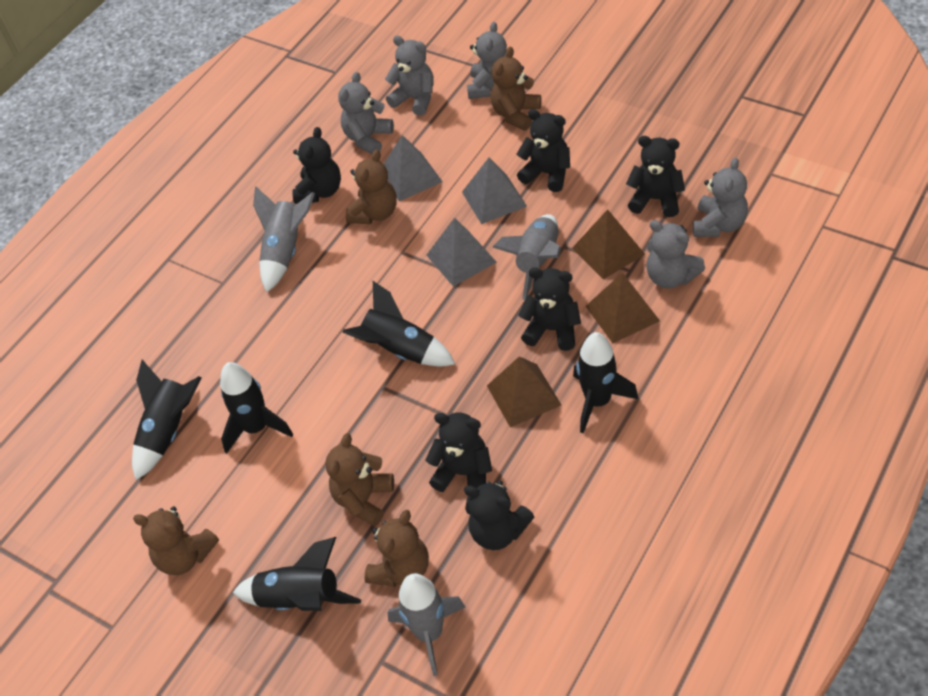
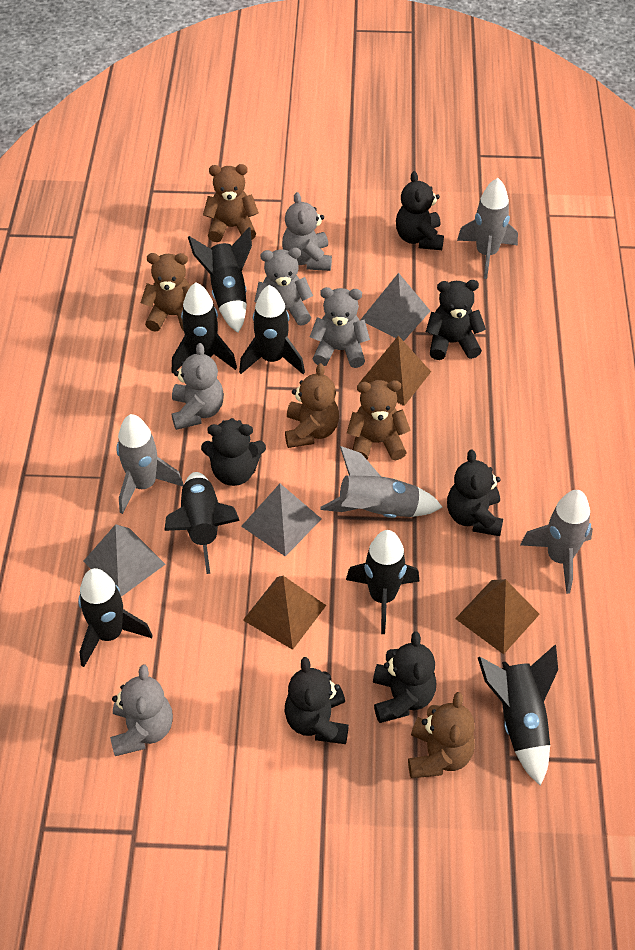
black rocket: 5 -> 7
grey rocket: 3 -> 4

